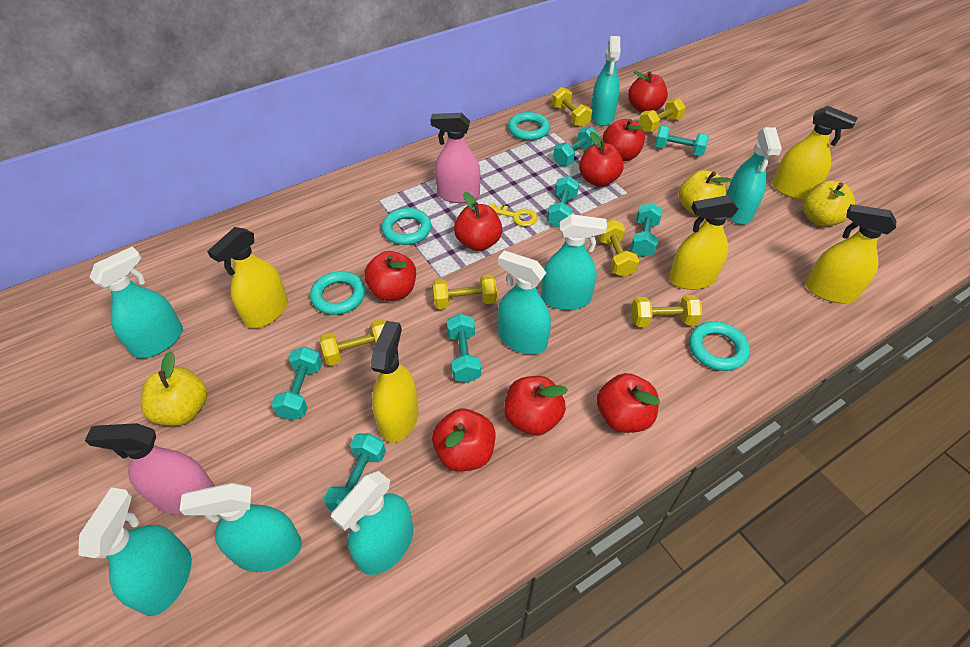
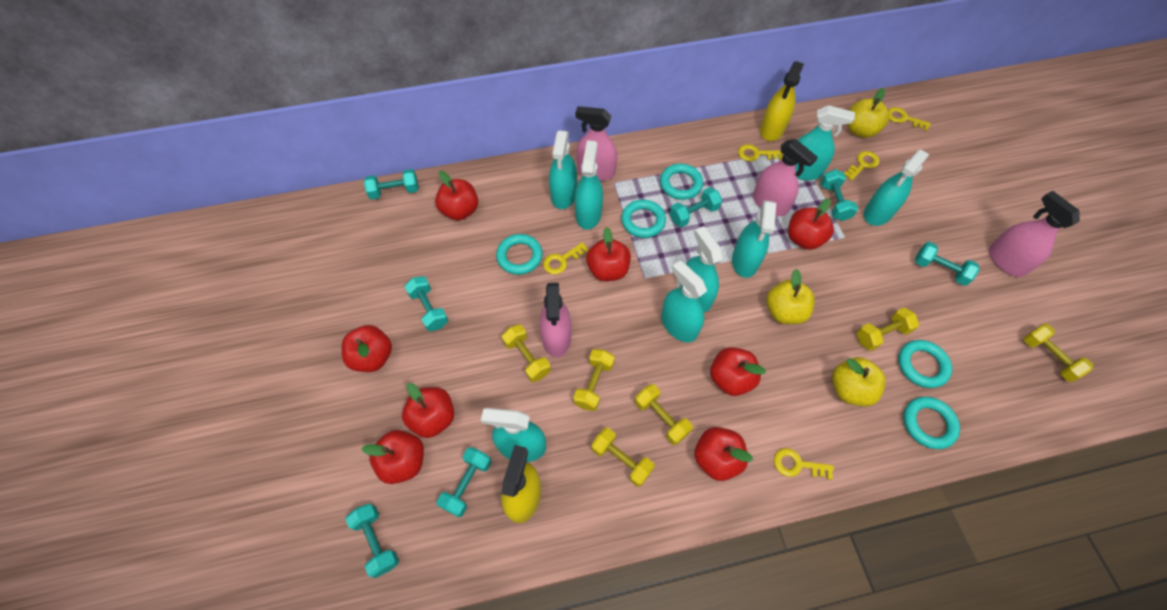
pink spray bottle: 2 -> 4
turquoise ring: 4 -> 5
yellow key: 1 -> 5
yellow spray bottle: 5 -> 2

